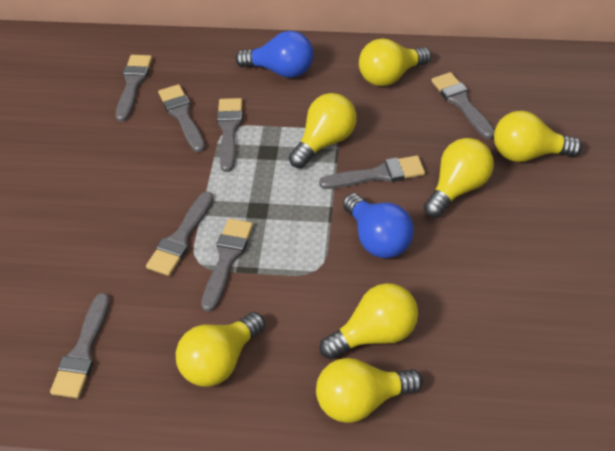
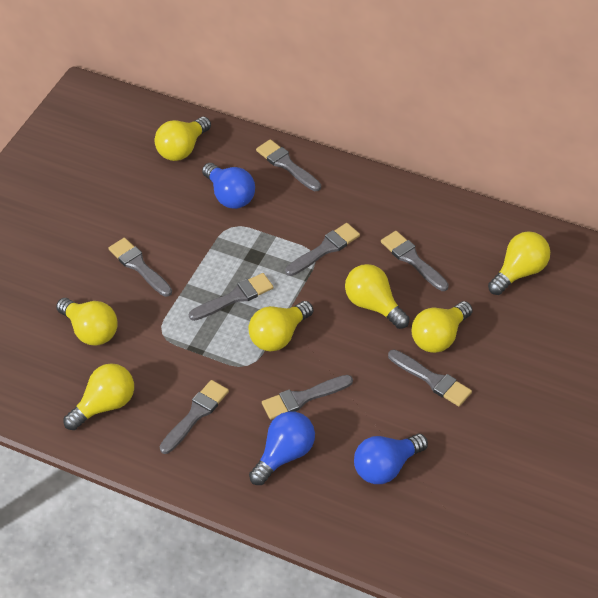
blue light bulb: 2 -> 3

